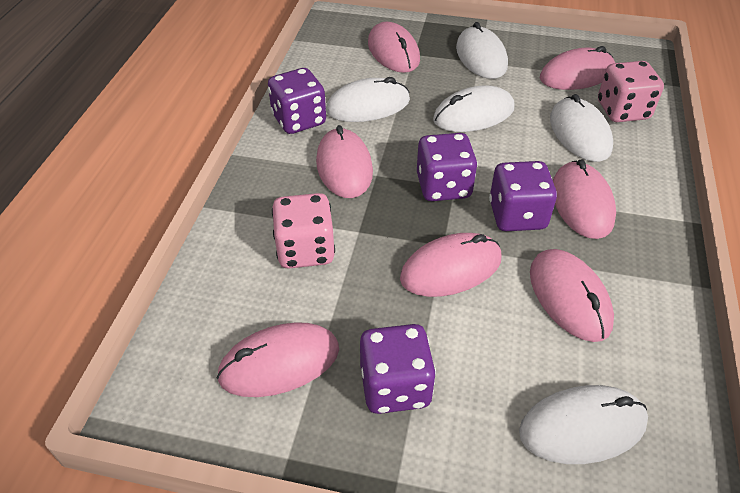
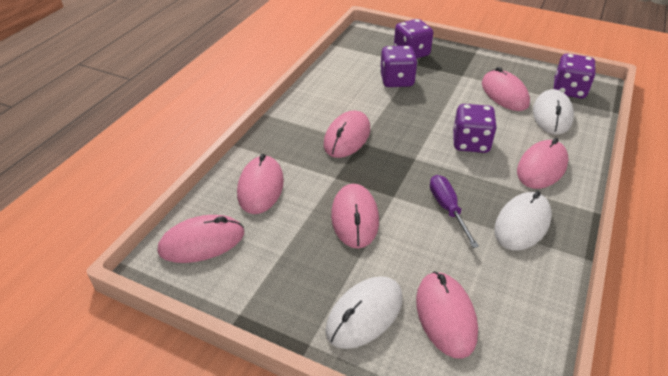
pink dice: 2 -> 0
purple screwdriver: 0 -> 1
white mouse: 5 -> 3

